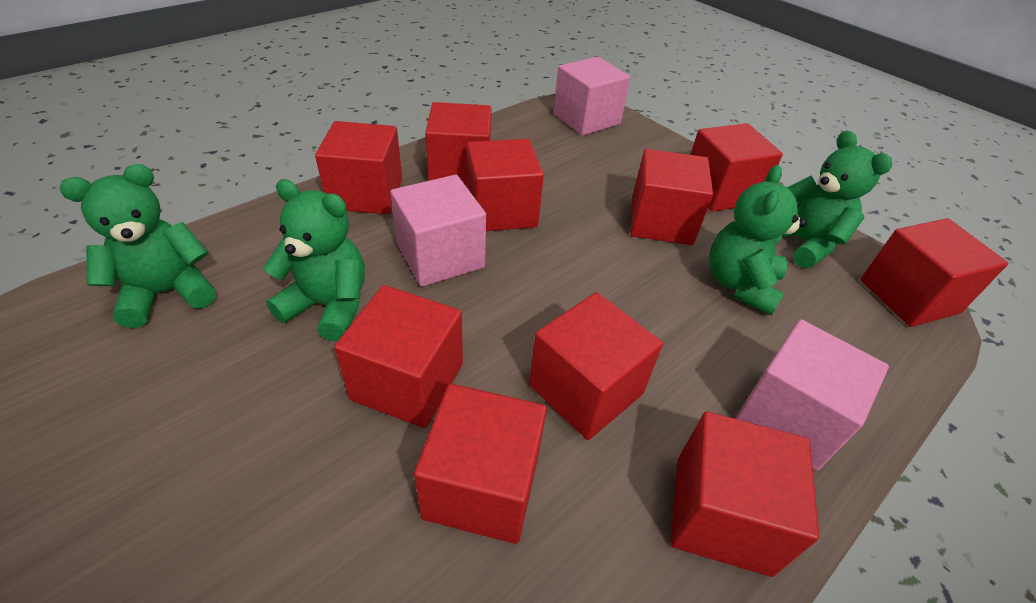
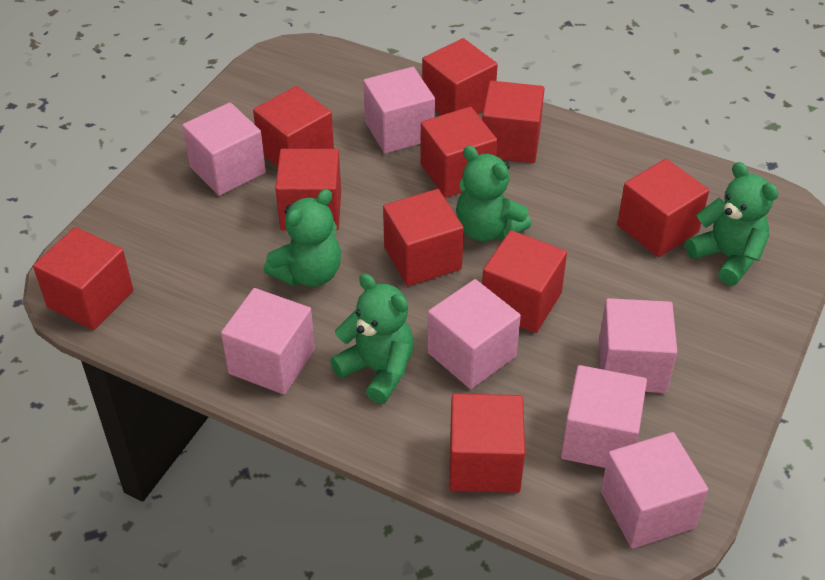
pink cube: 3 -> 7

